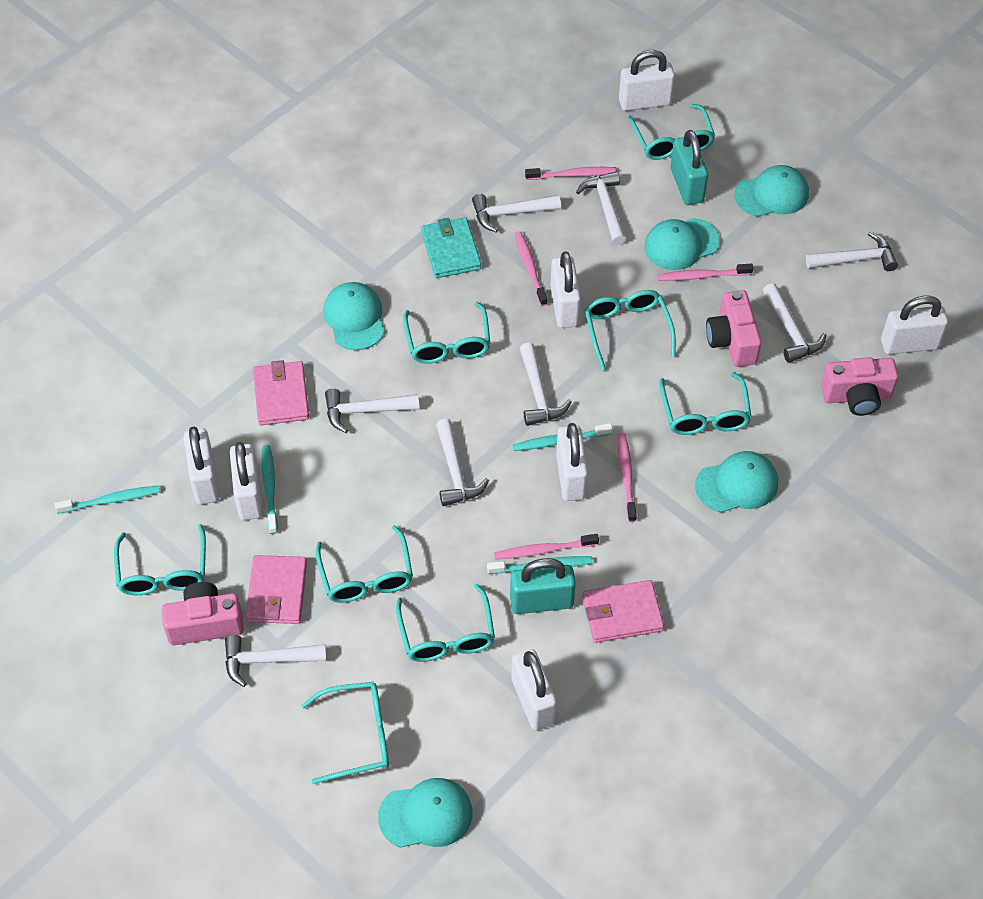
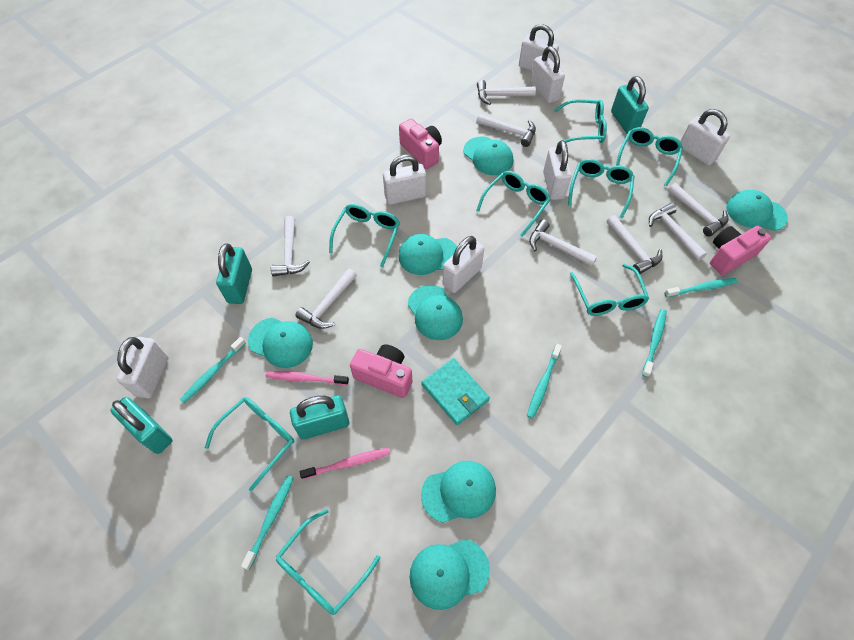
pink toothbrush: 5 -> 2
pink wallet: 3 -> 0
turquoise cap: 5 -> 7
turquoise padlock: 2 -> 4
turquoise toothbrush: 4 -> 5

